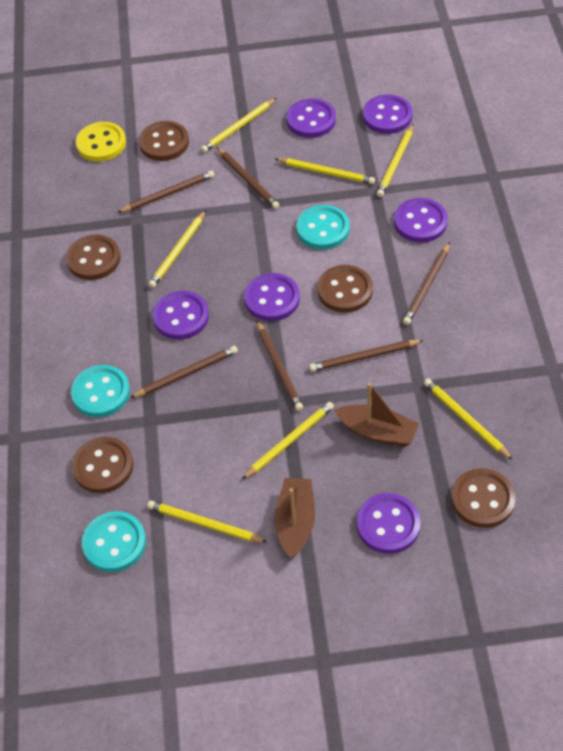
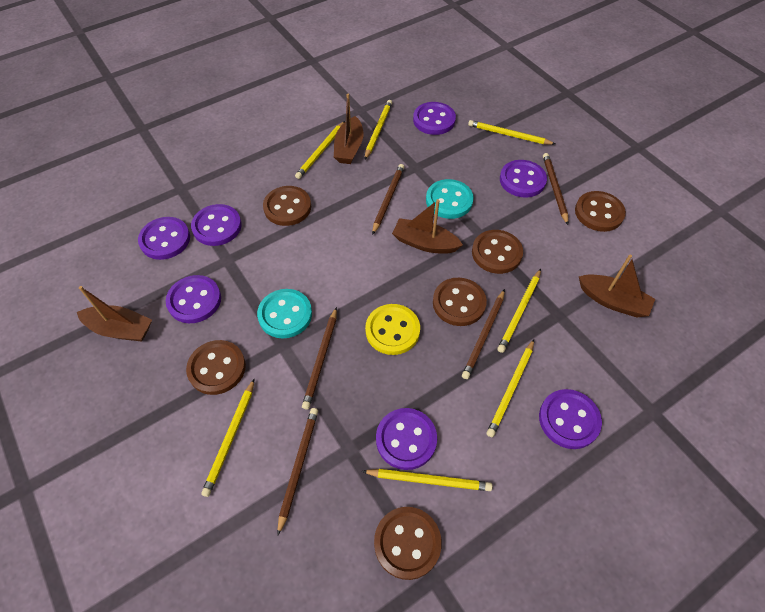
brown boat: 2 -> 4
brown button: 5 -> 6
brown pencil: 6 -> 5
purple button: 6 -> 7
turquoise button: 3 -> 2

